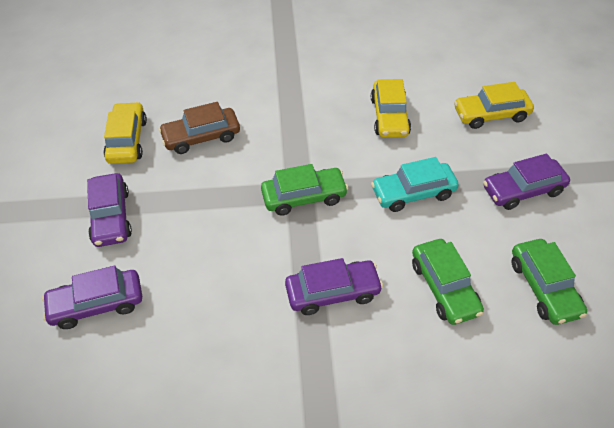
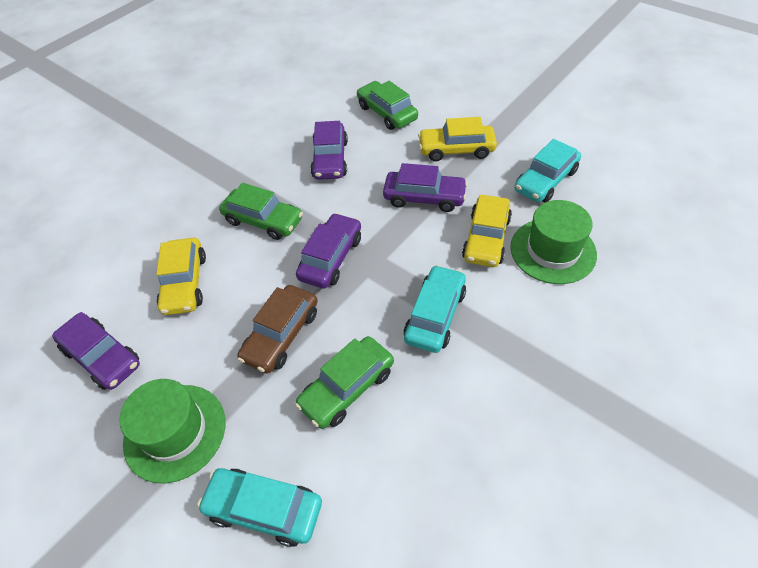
green hat: 0 -> 2
turquoise car: 1 -> 3

